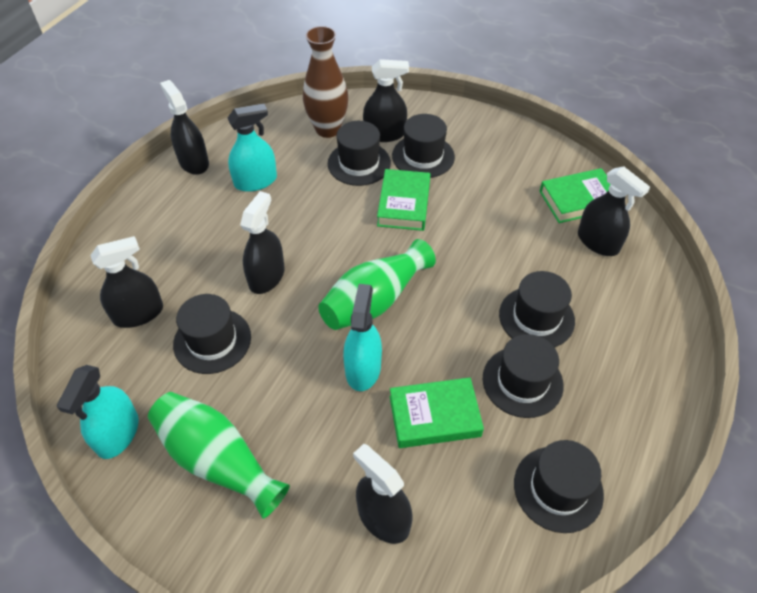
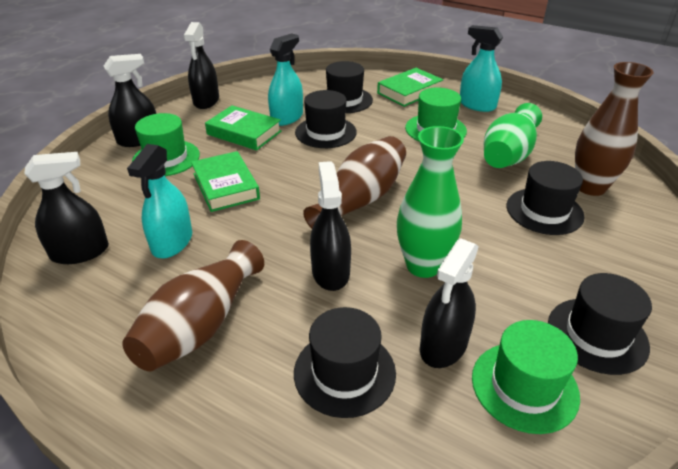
black hat: 6 -> 5
black spray bottle: 6 -> 5
brown vase: 1 -> 3
green hat: 0 -> 3

